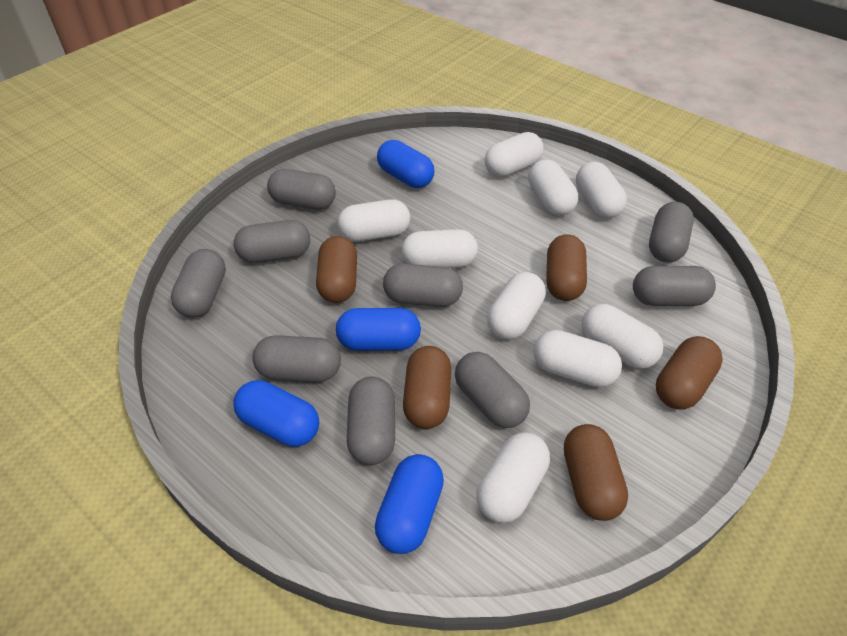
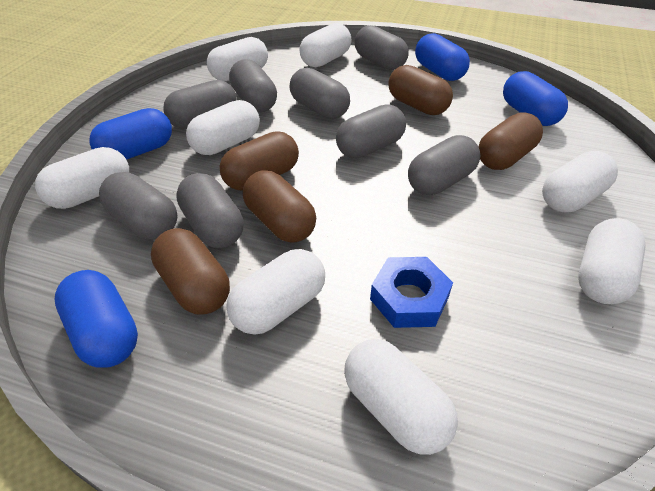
blue nut: 0 -> 1
grey capsule: 9 -> 8
white capsule: 9 -> 8

